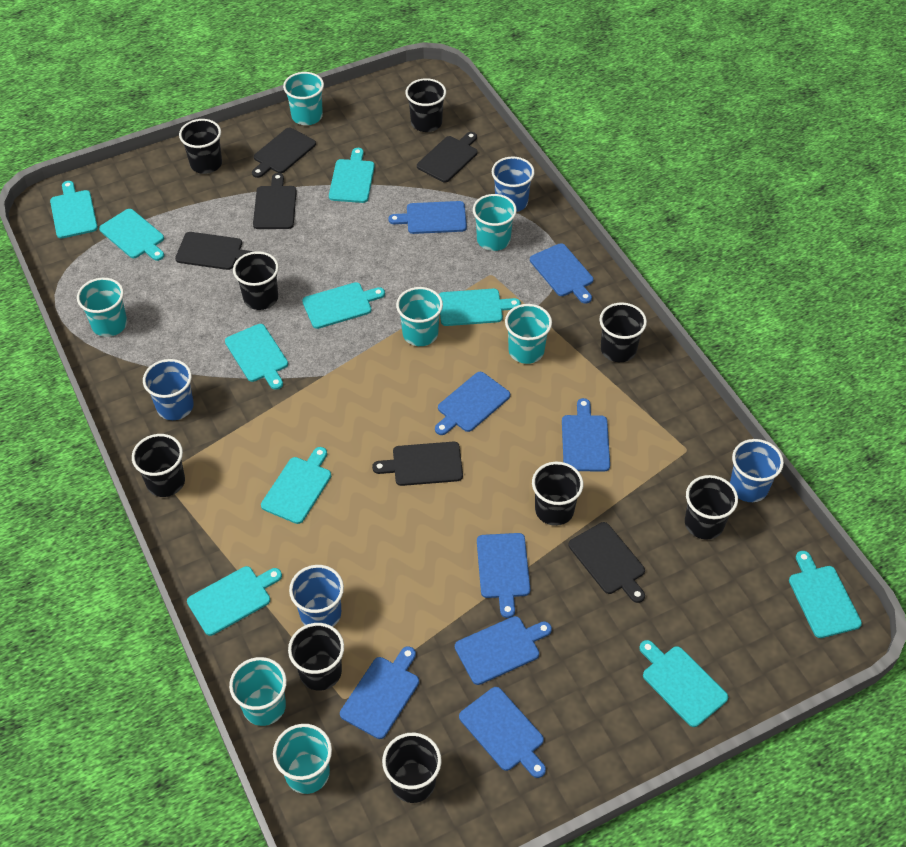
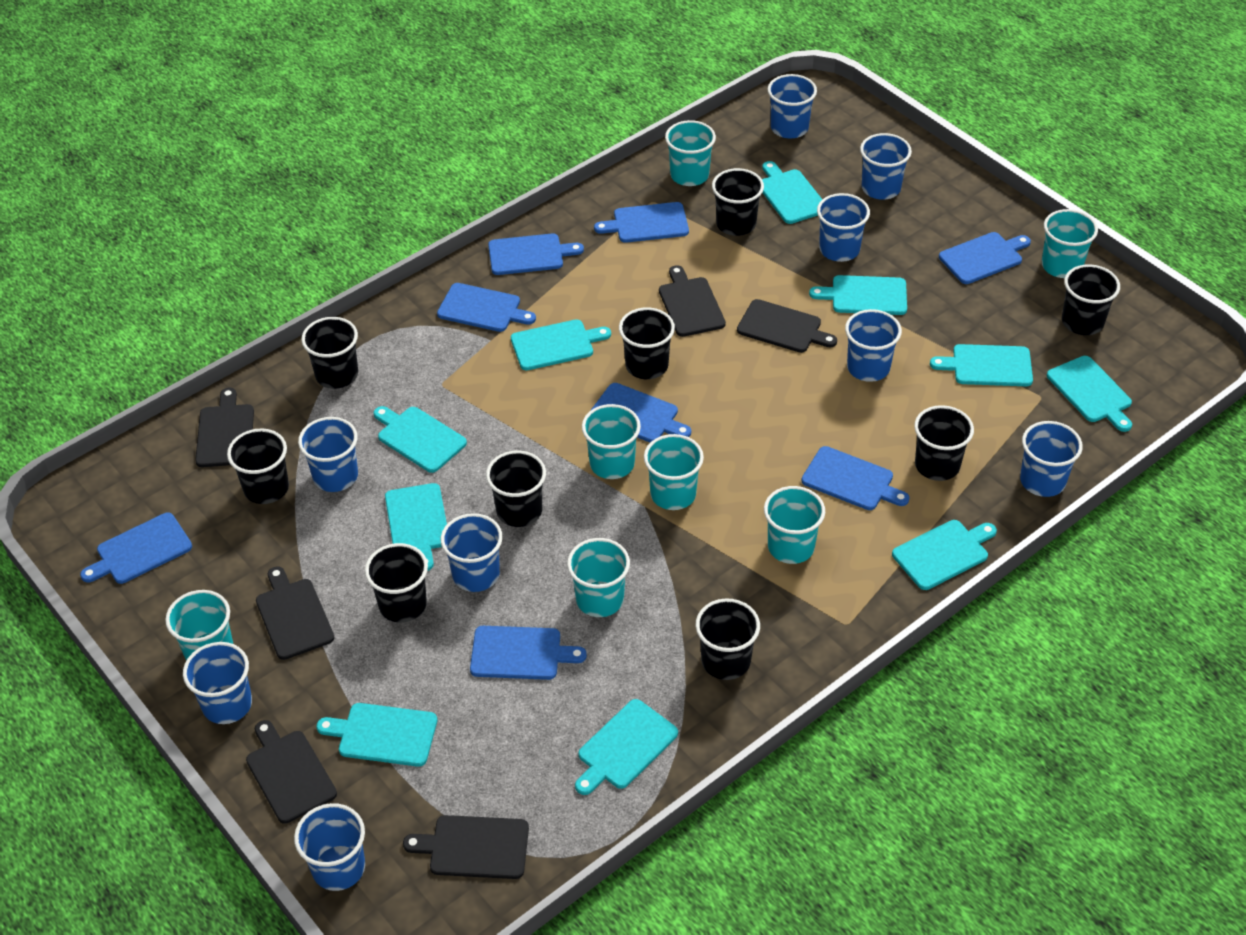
blue cup: 4 -> 9

